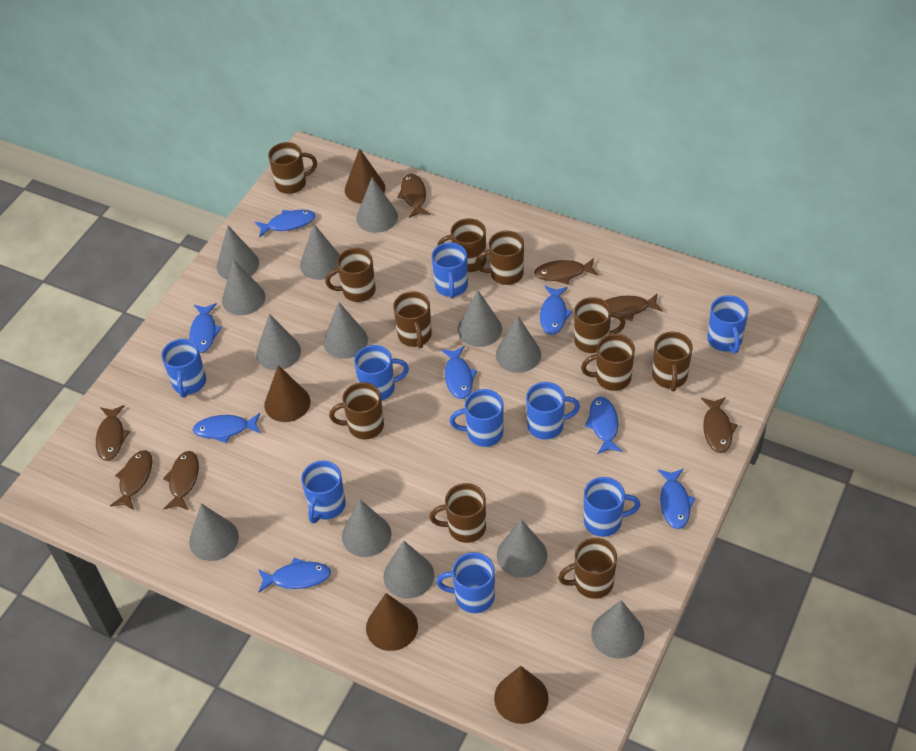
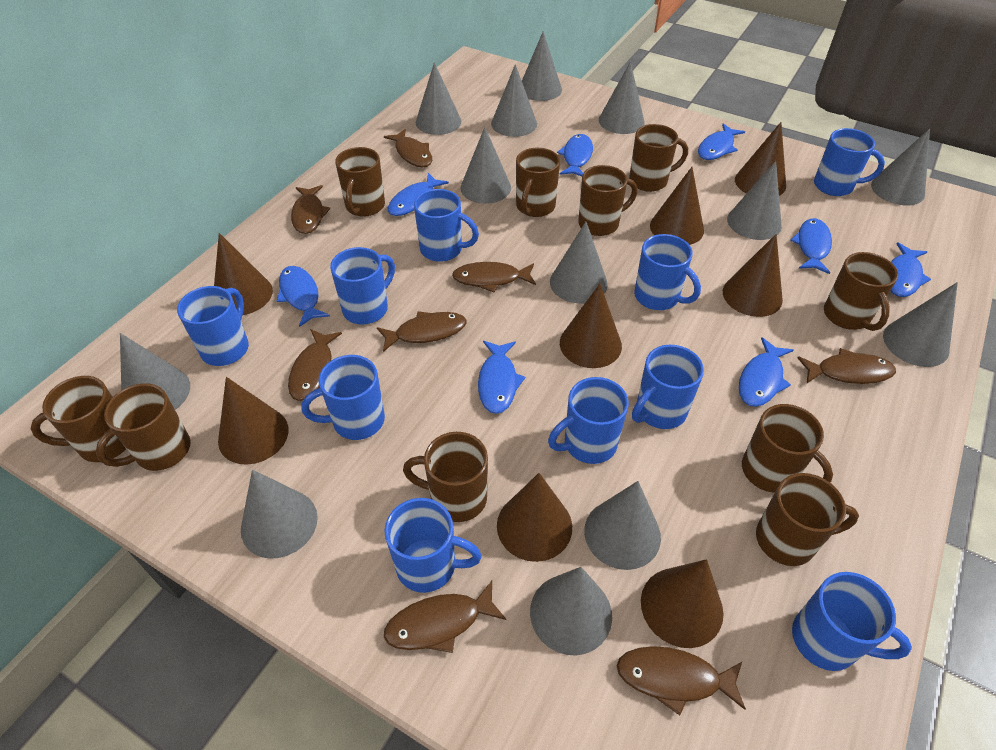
blue mug: 9 -> 10
brown cone: 4 -> 8
brown fish: 7 -> 8
brown mug: 11 -> 10

